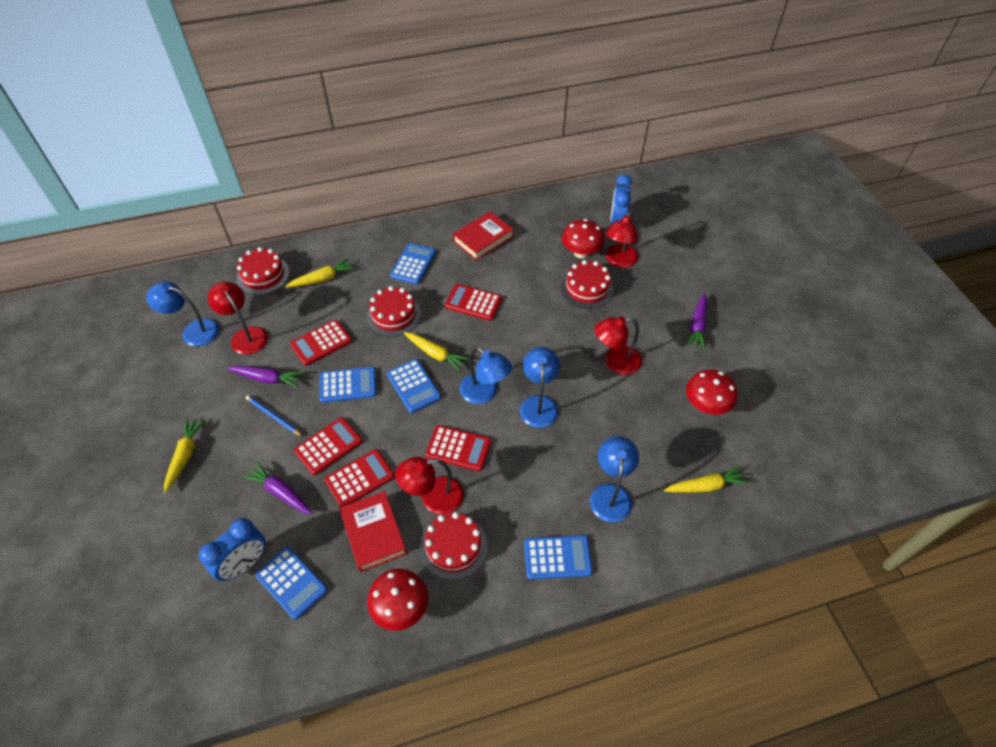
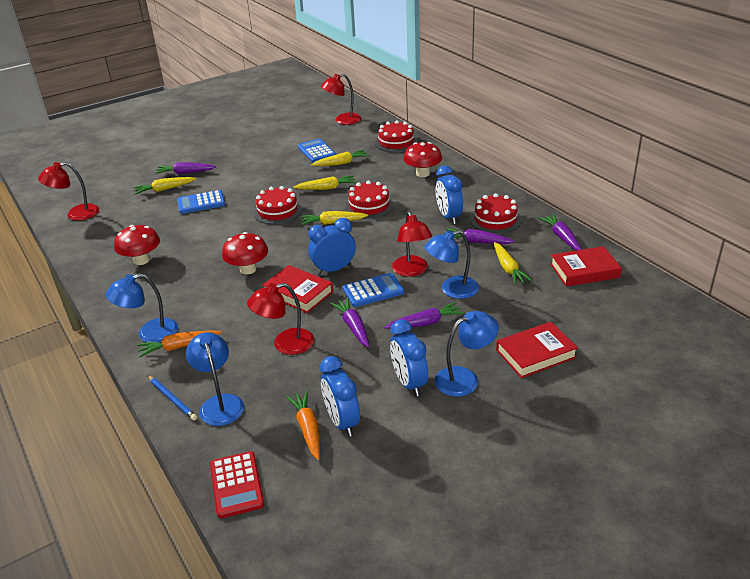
blue calculator: 5 -> 3
blue clock: 2 -> 4
orange carrot: 0 -> 2
purple carrot: 3 -> 5
red book: 2 -> 3
red calculator: 5 -> 1
yellow carrot: 4 -> 5

